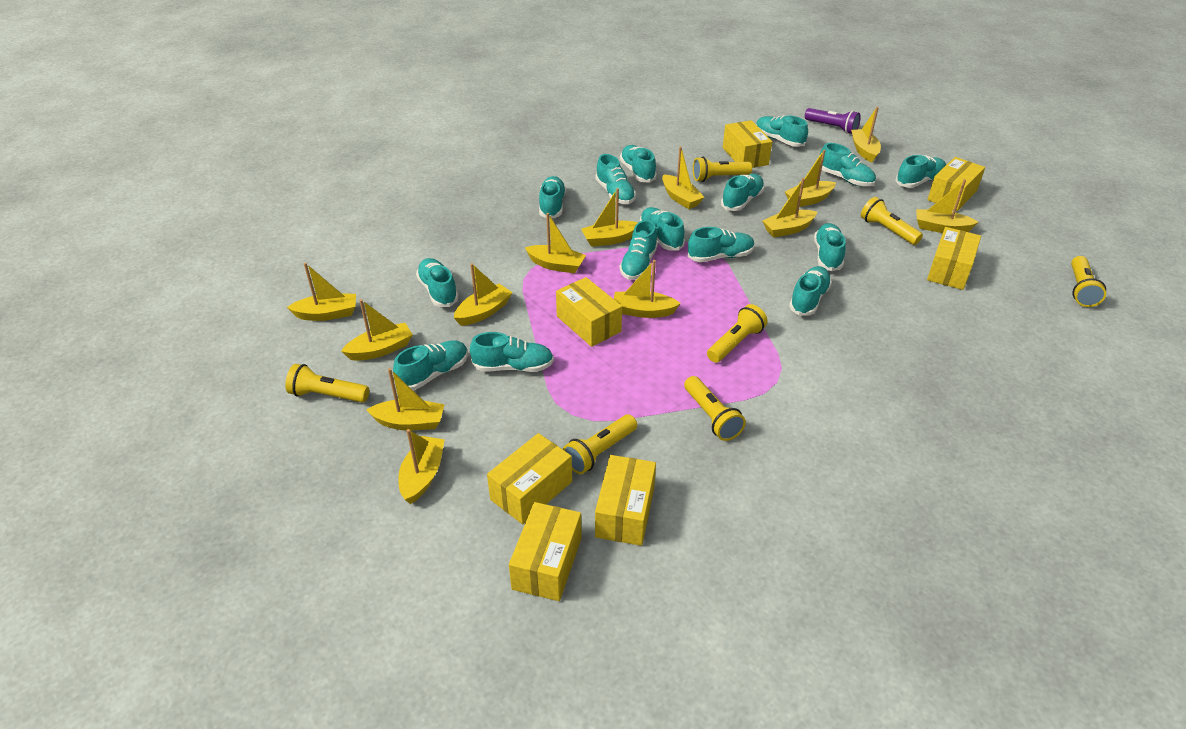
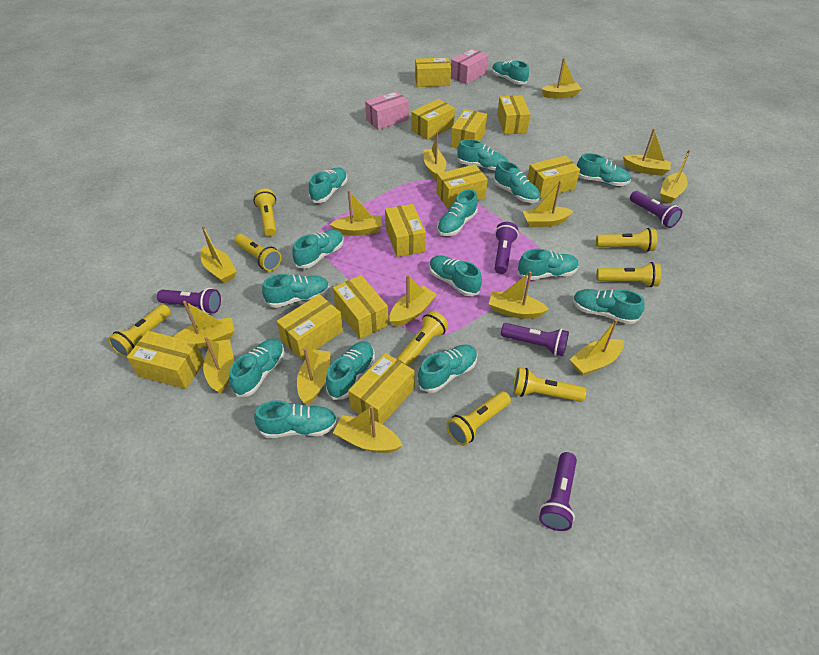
pink box: 0 -> 2
purple flashlight: 1 -> 5
yellow boat: 13 -> 14
yellow box: 7 -> 11
yellow flashlight: 7 -> 8

